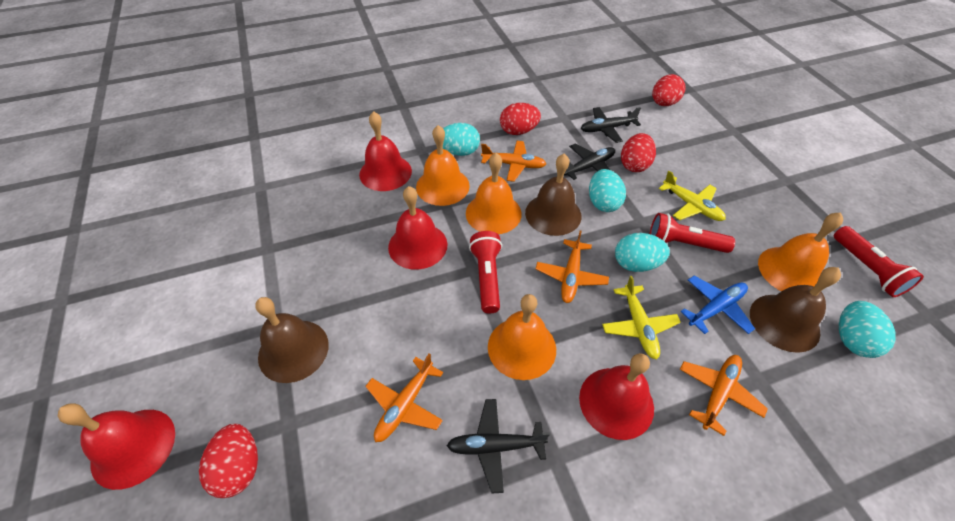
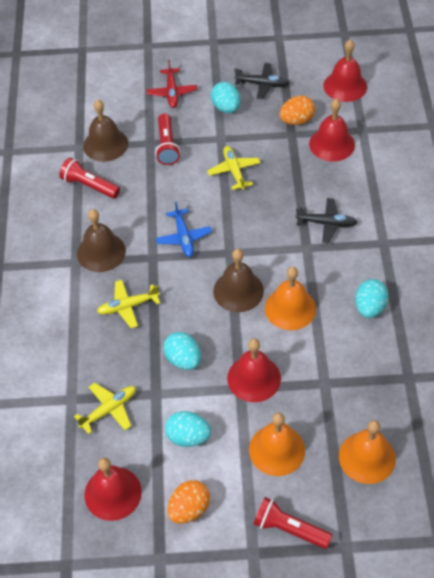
black plane: 3 -> 2
orange bell: 4 -> 3
orange egg: 0 -> 2
orange plane: 4 -> 0
red egg: 4 -> 0
red plane: 0 -> 1
yellow plane: 2 -> 3

